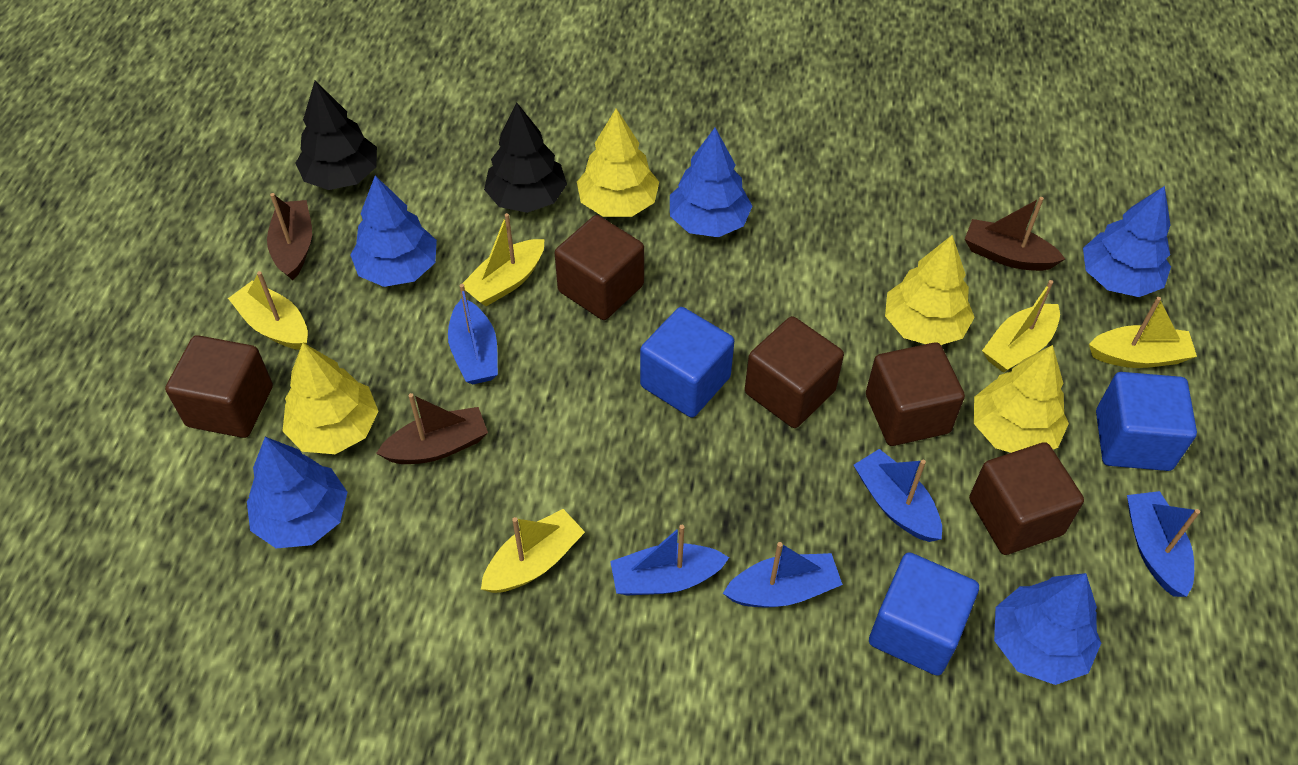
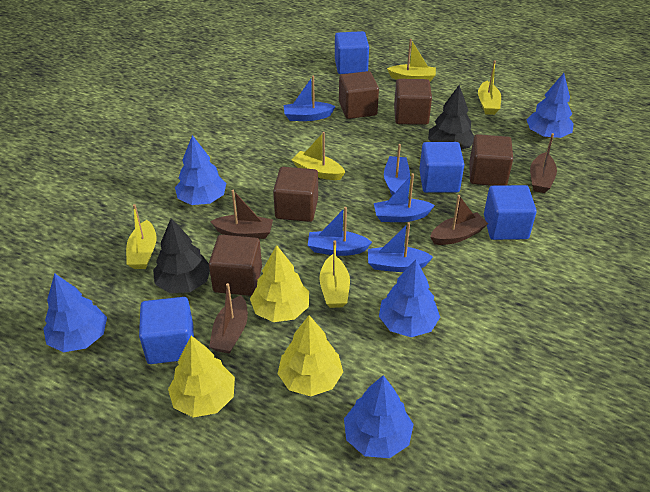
blue cube: 3 -> 4
brown boat: 3 -> 4
yellow tree: 4 -> 3

